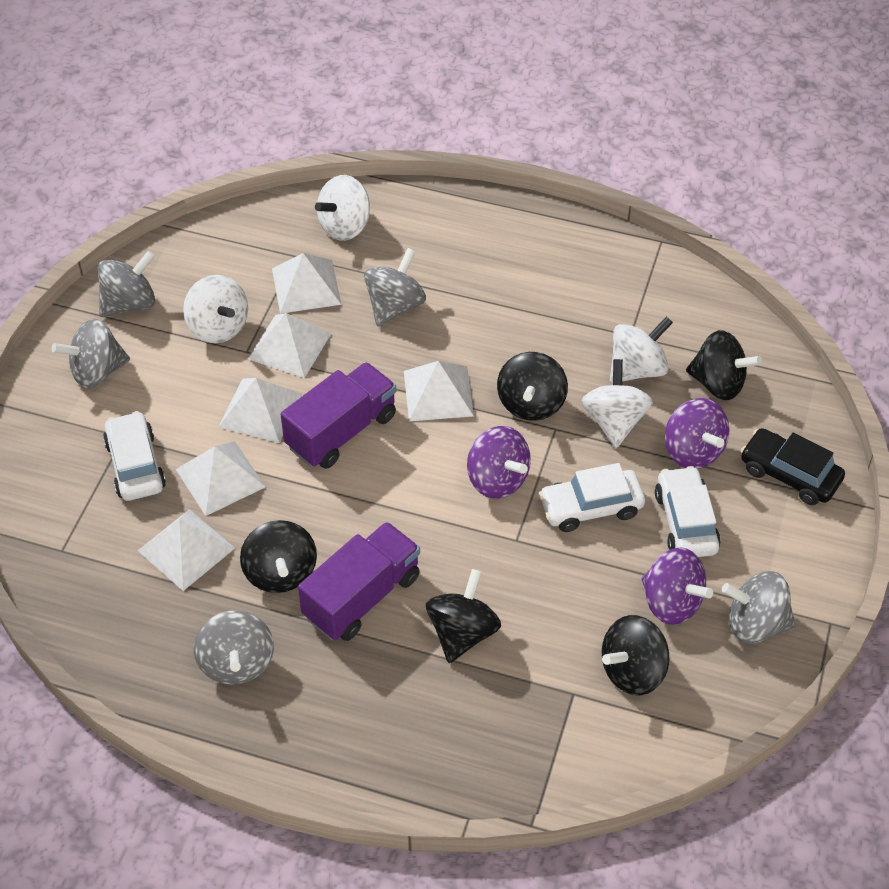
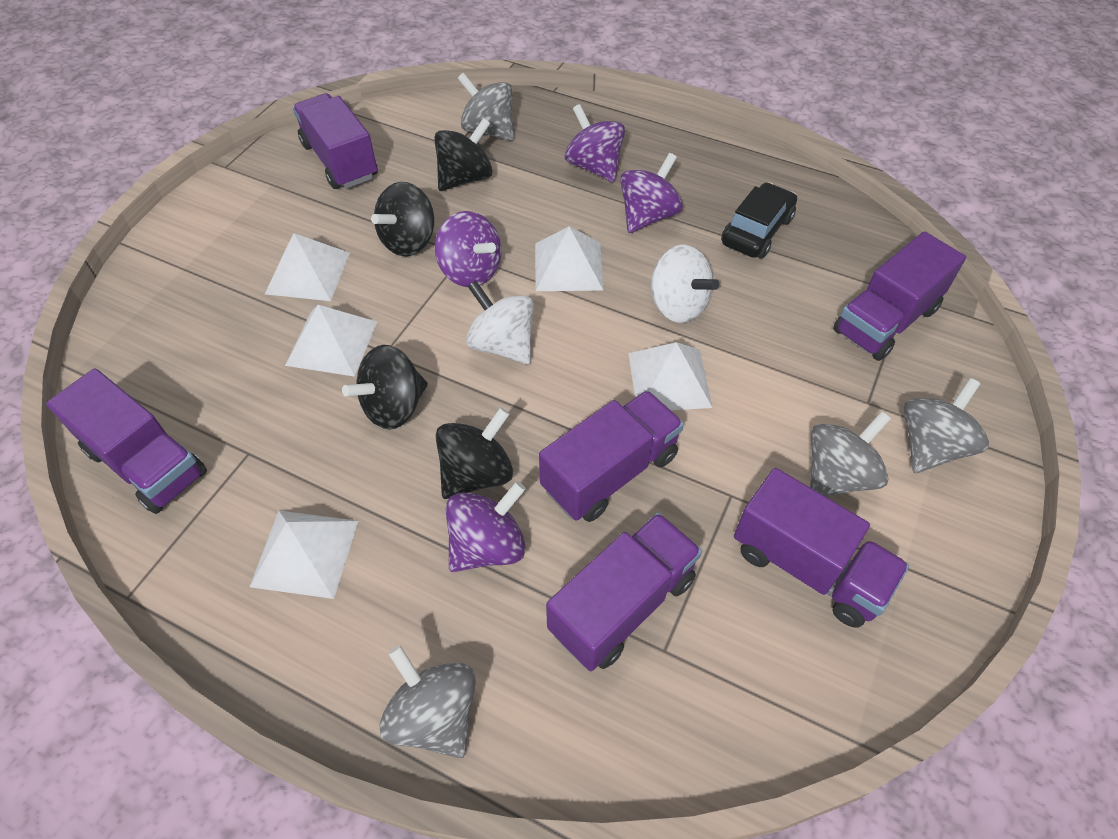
black spinning top: 5 -> 4
grey spinning top: 5 -> 4
purple spinning top: 3 -> 4
purple truck: 2 -> 6
white car: 3 -> 0
white pyramid: 6 -> 5
white spinning top: 4 -> 2

